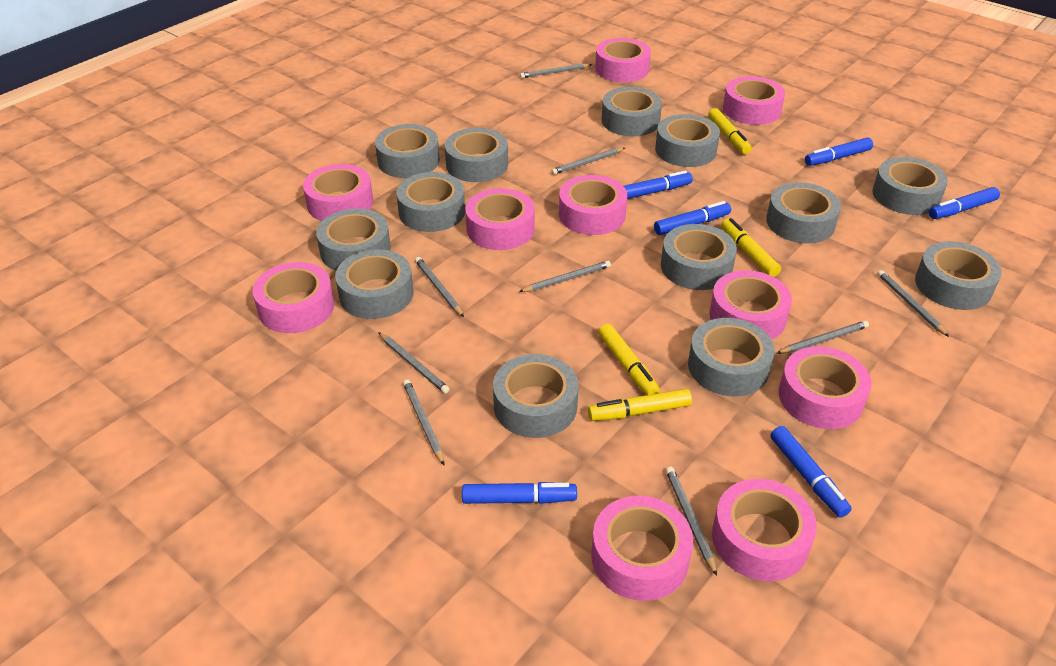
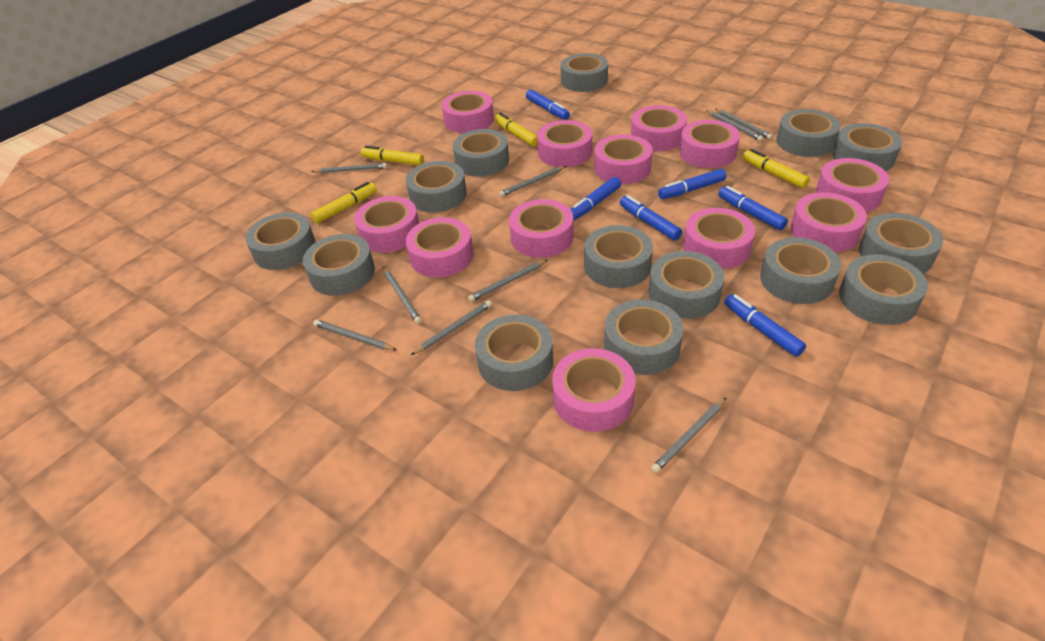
grey tape: 13 -> 14
pink tape: 10 -> 12

